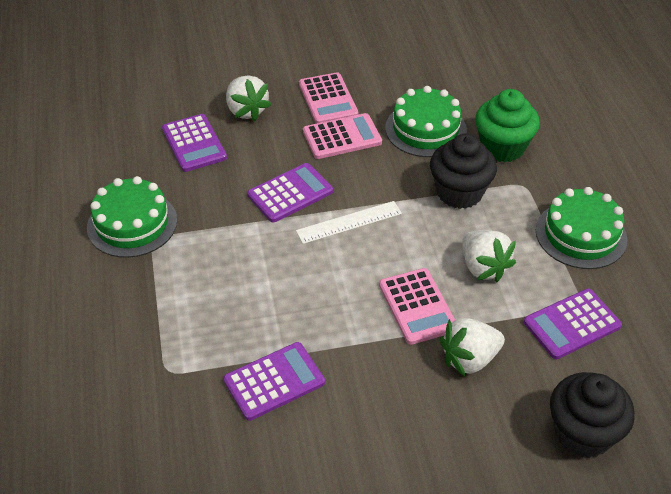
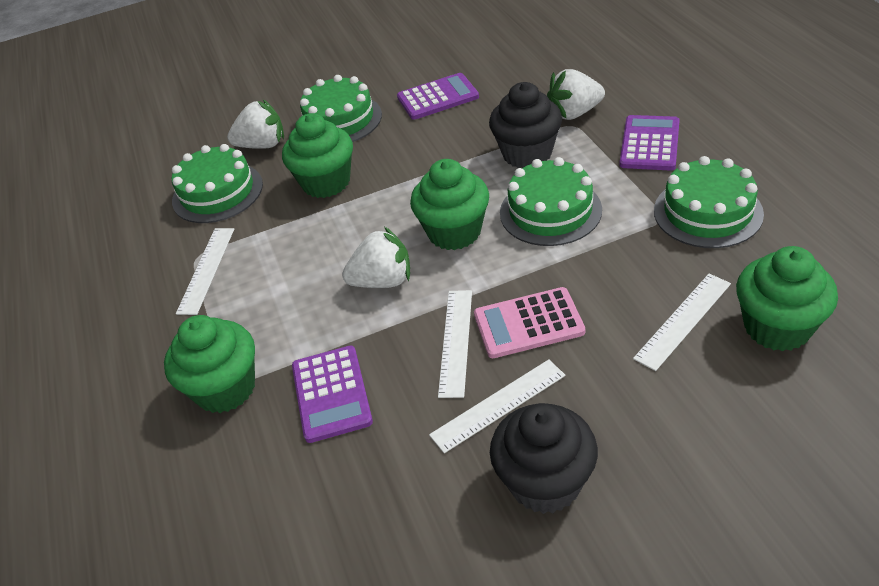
green cake: 3 -> 4
green cupcake: 1 -> 4
pink calculator: 3 -> 1
purple calculator: 4 -> 3
white ruler: 1 -> 4

